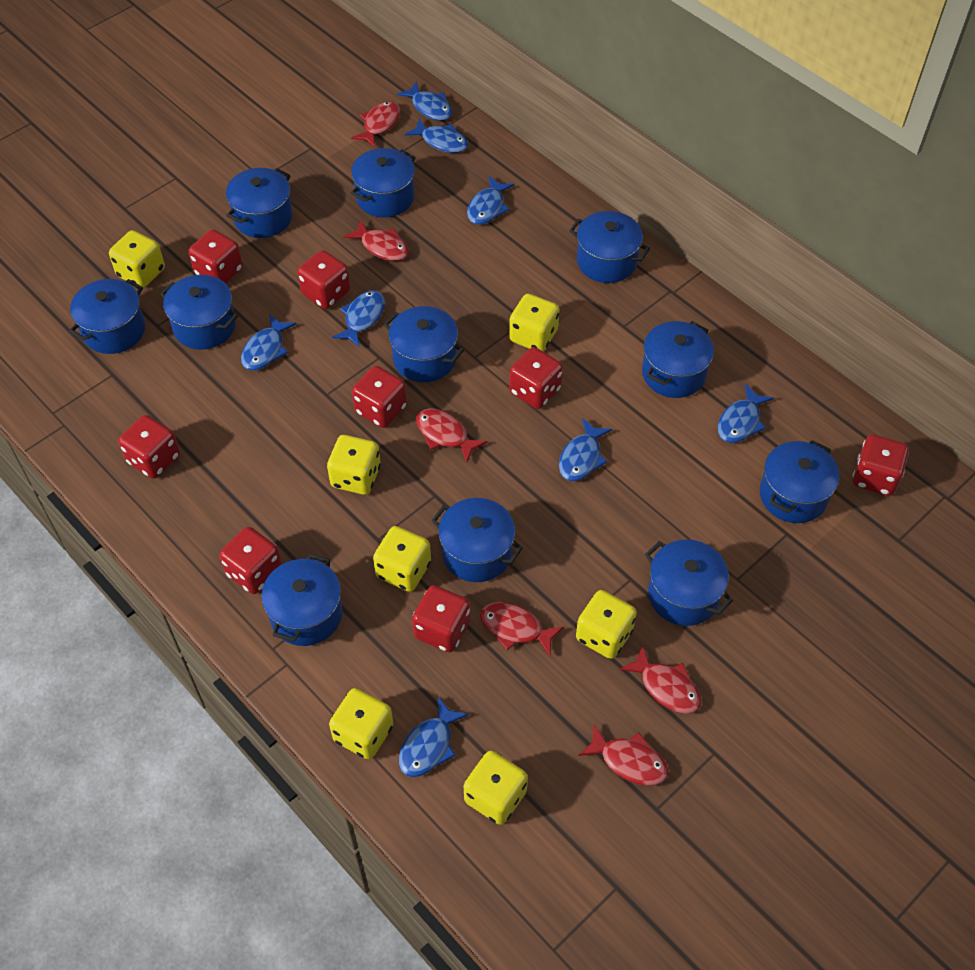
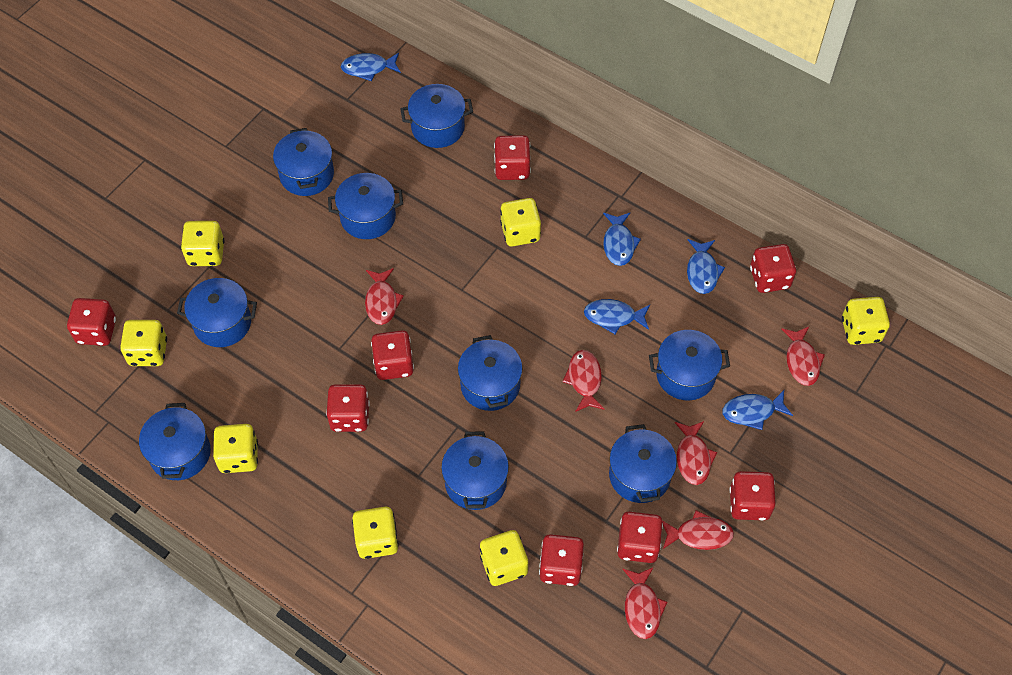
blue fish: 8 -> 5
blue pot: 11 -> 9

